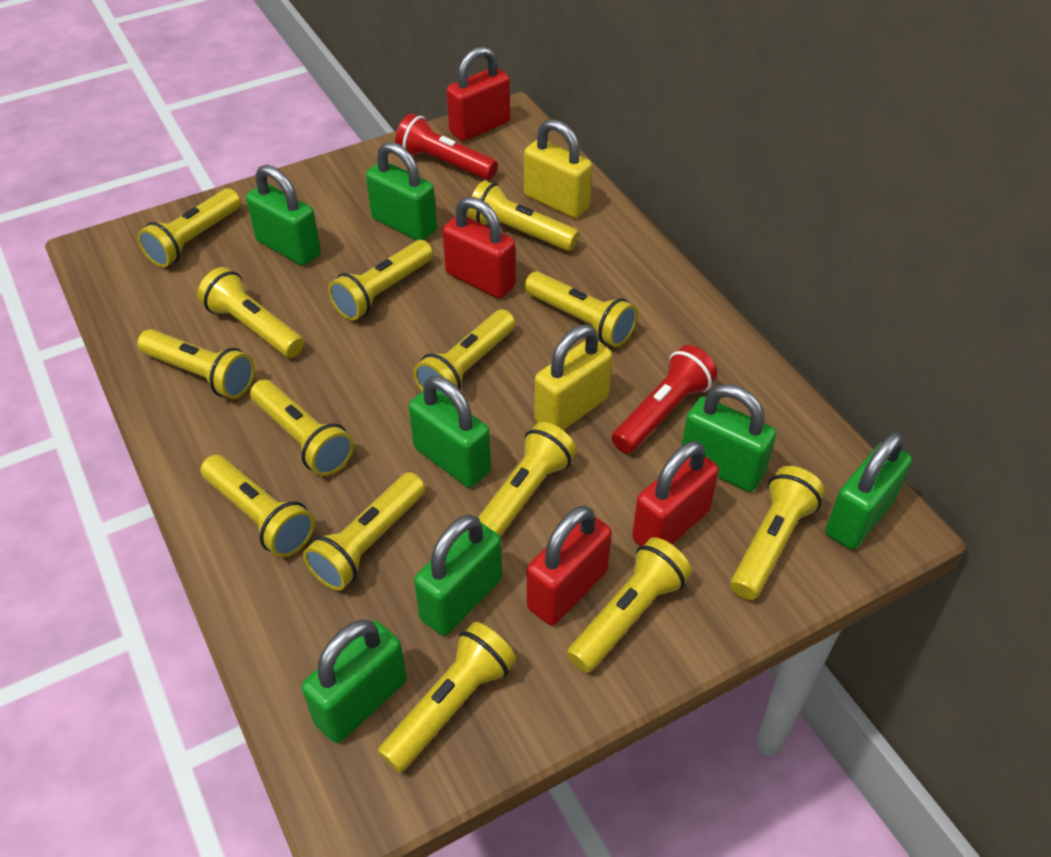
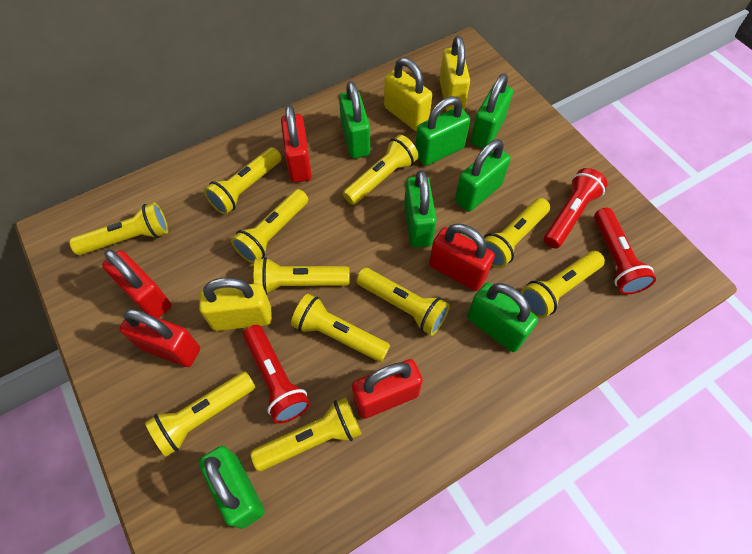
red flashlight: 2 -> 3
red padlock: 4 -> 5
yellow flashlight: 14 -> 11
yellow padlock: 2 -> 3

